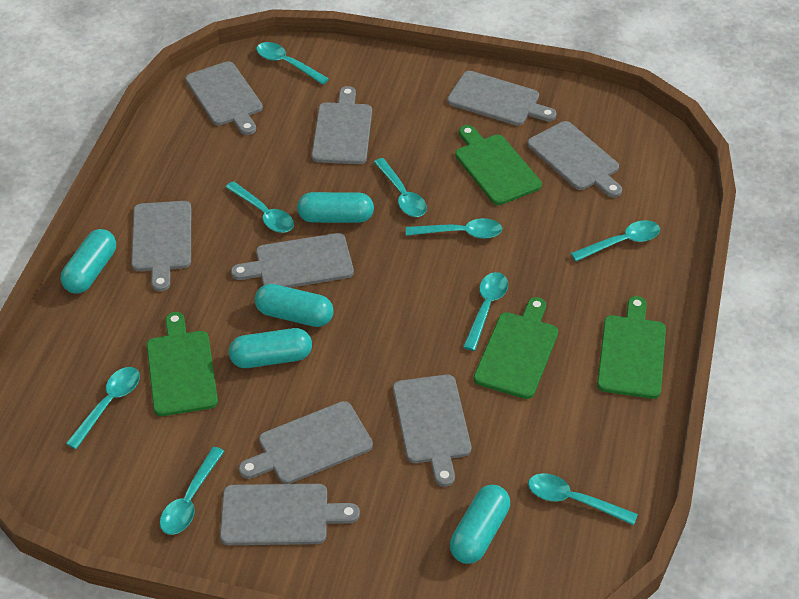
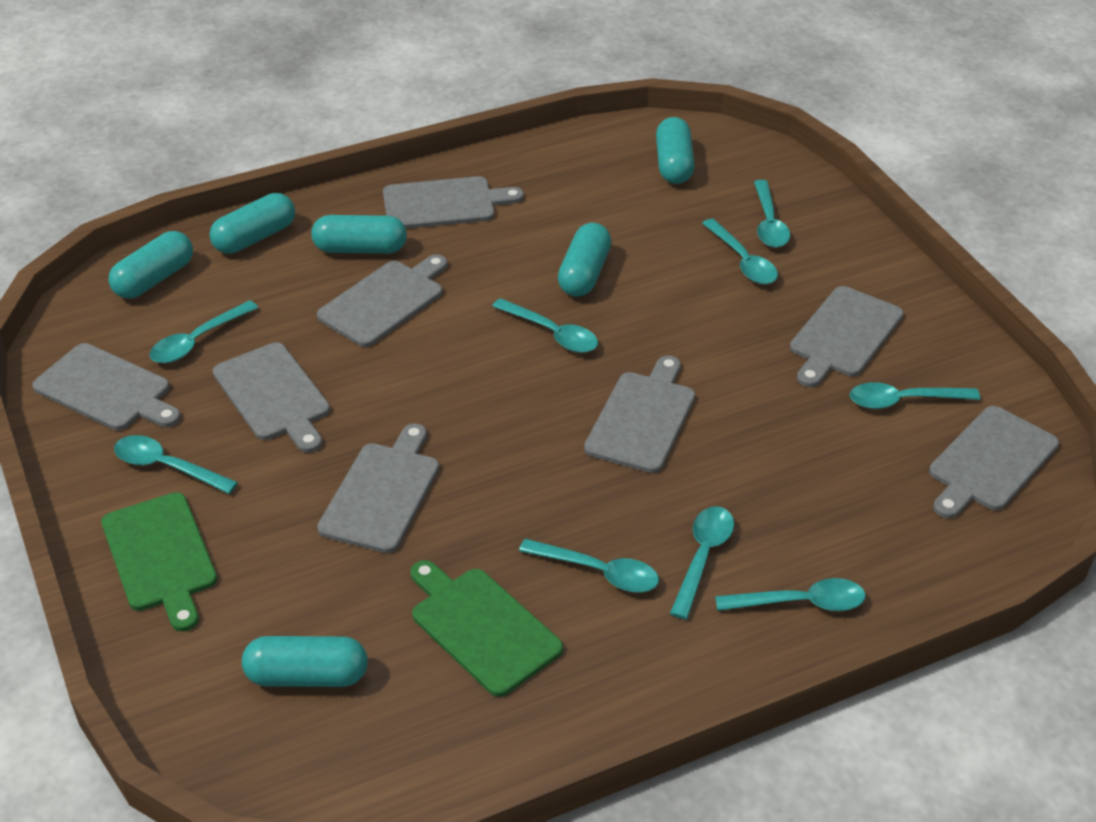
green cutting board: 4 -> 2
grey cutting board: 9 -> 8
turquoise capsule: 5 -> 6

